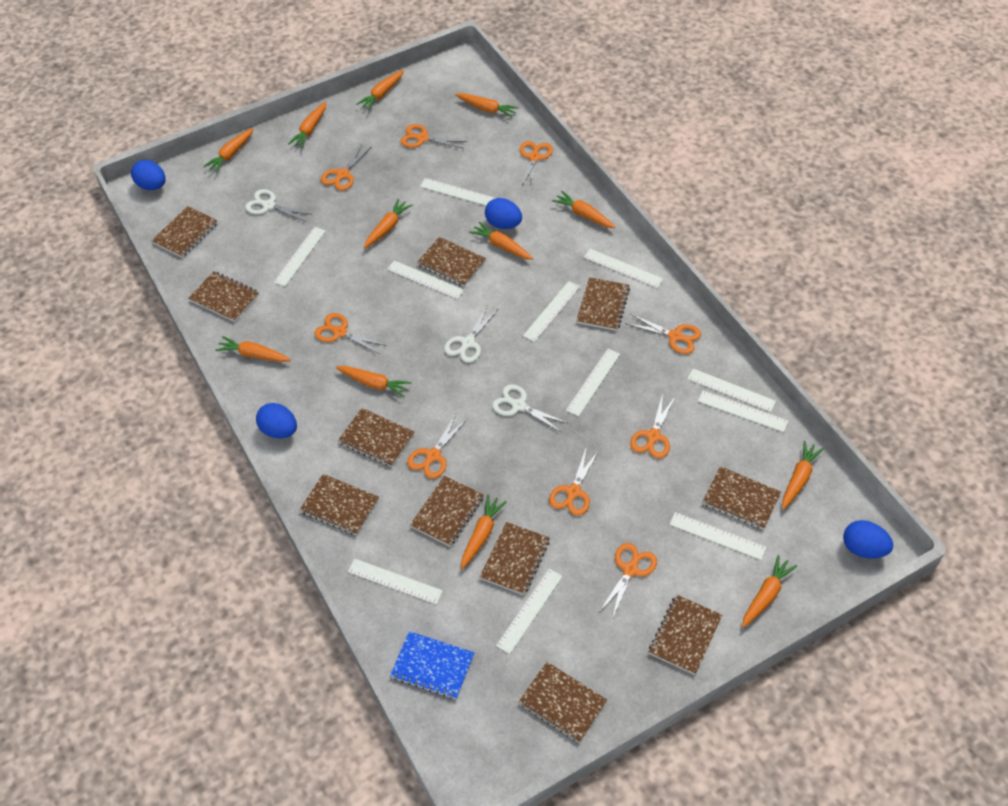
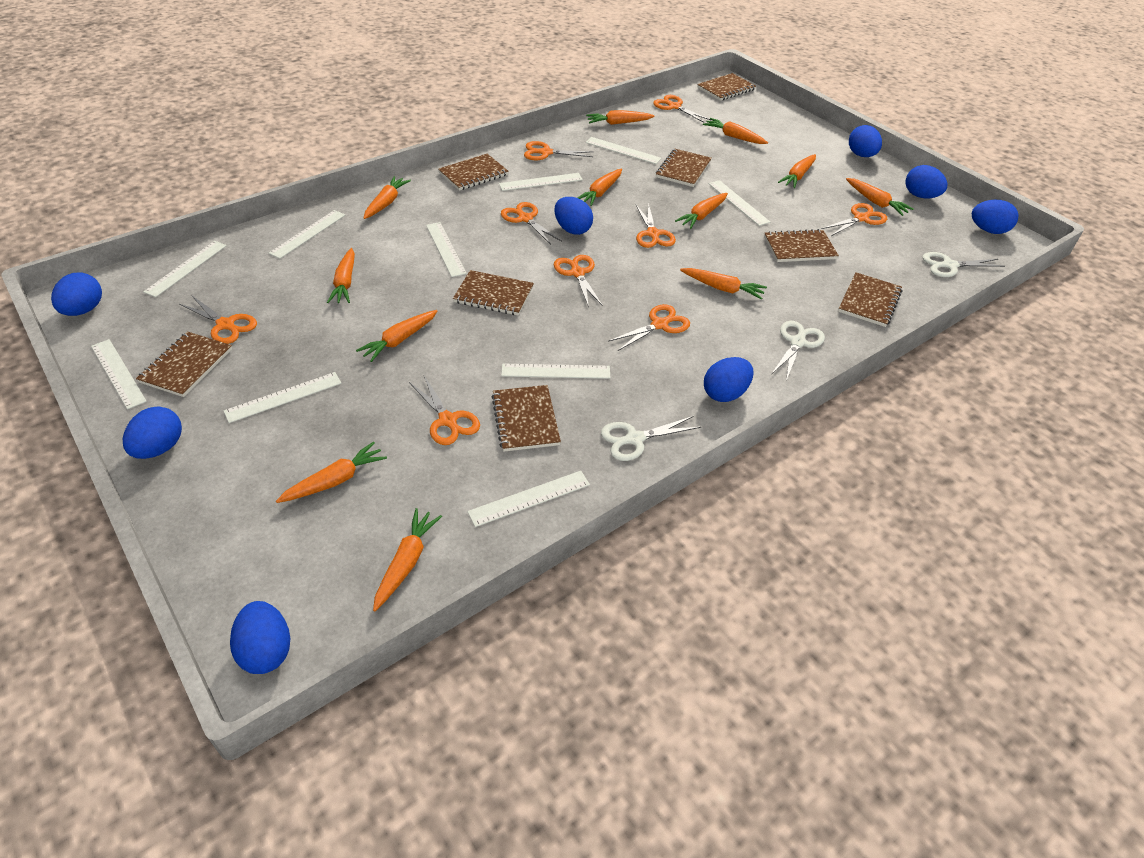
blue egg: 4 -> 8
blue notebook: 1 -> 0
brown notebook: 11 -> 8
white ruler: 11 -> 10

